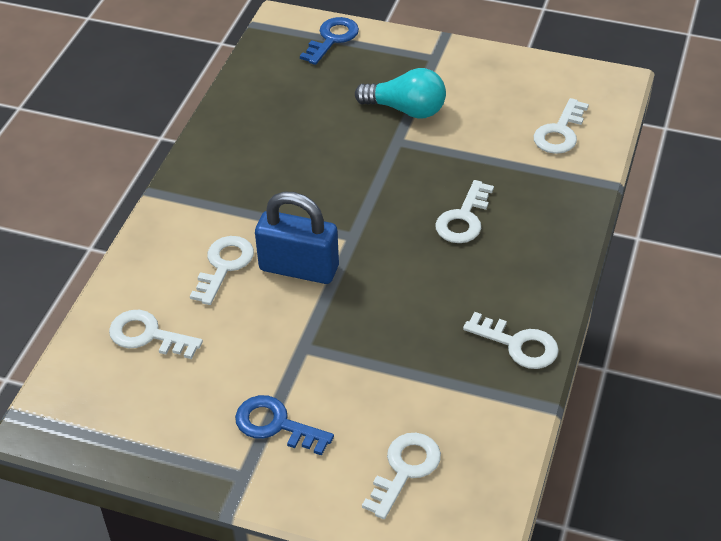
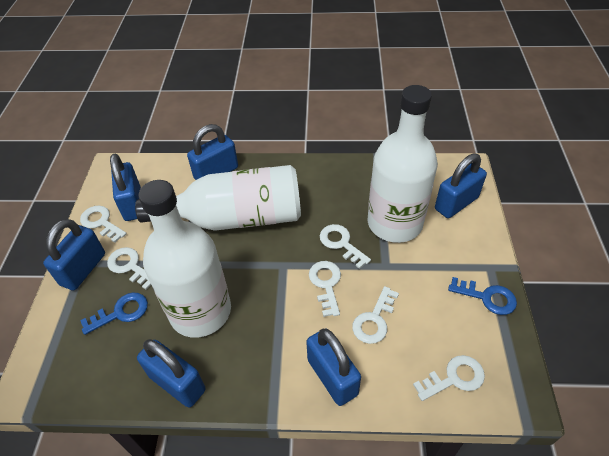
blue padlock: 1 -> 6
turquoise light bulb: 1 -> 0
white bottle: 0 -> 3

